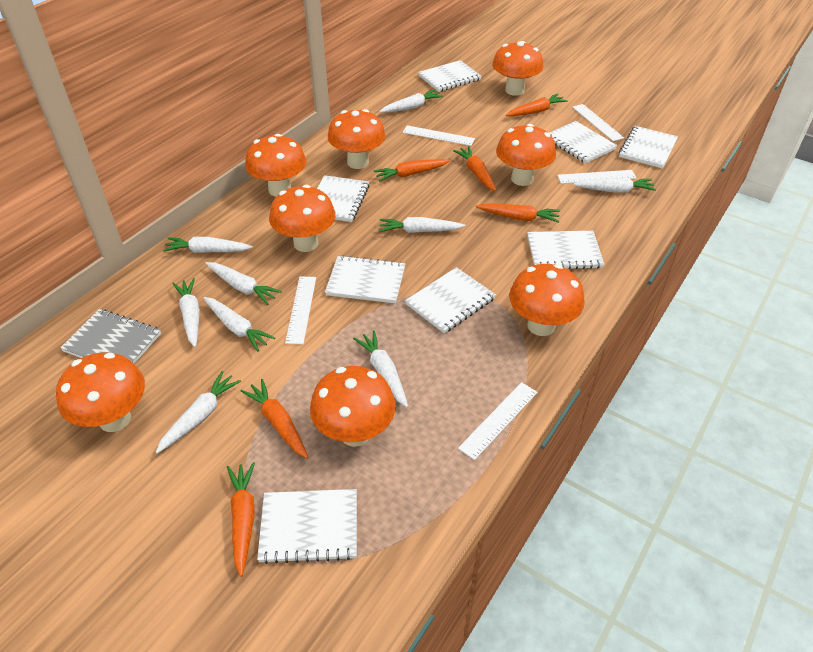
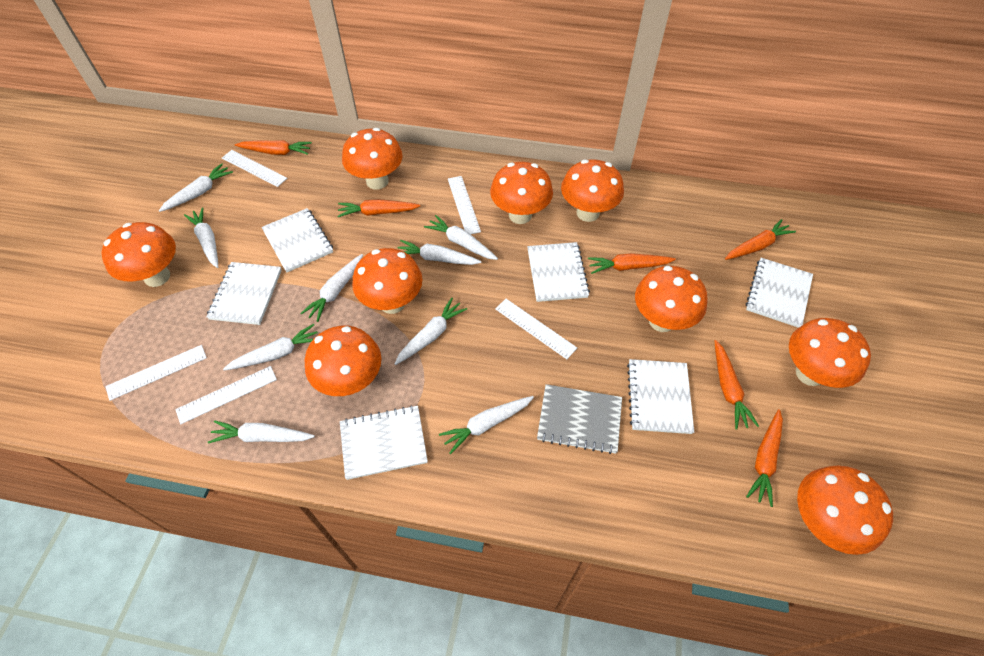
orange mushroom: 8 -> 9
white notebook: 8 -> 6

